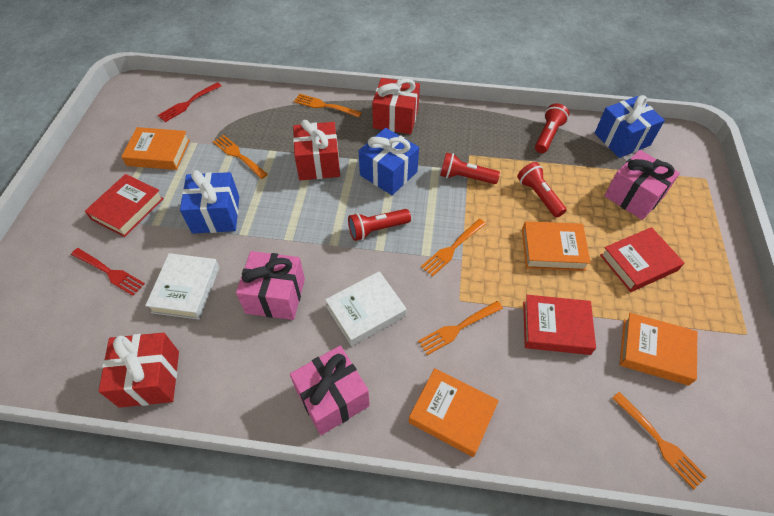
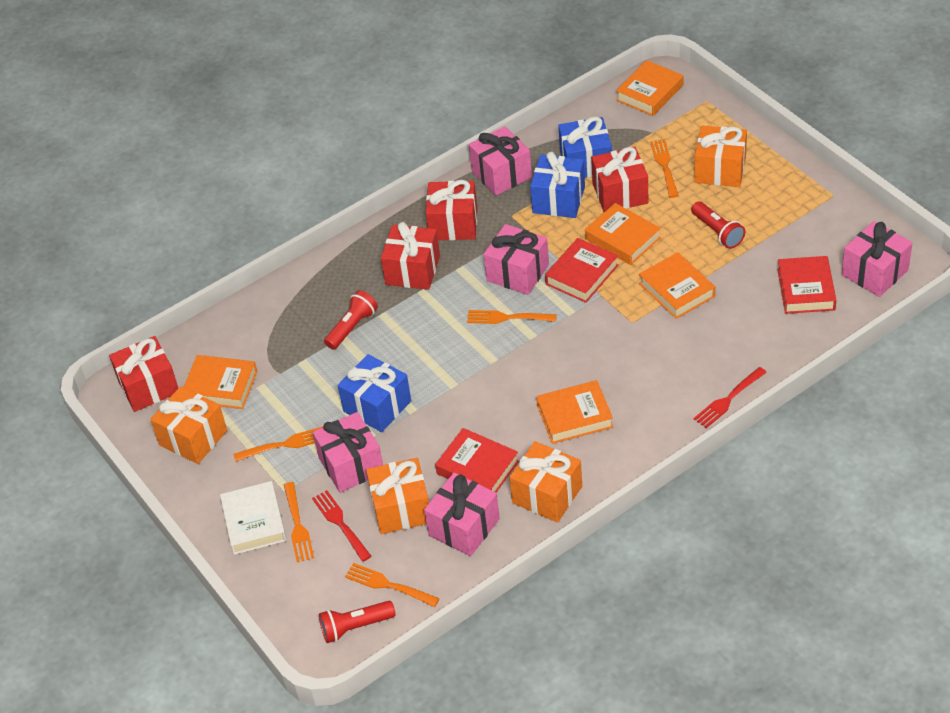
orange book: 4 -> 5
orange gift: 0 -> 4
pink gift: 3 -> 5
red flashlight: 4 -> 3
red gift: 3 -> 4
white book: 2 -> 1

